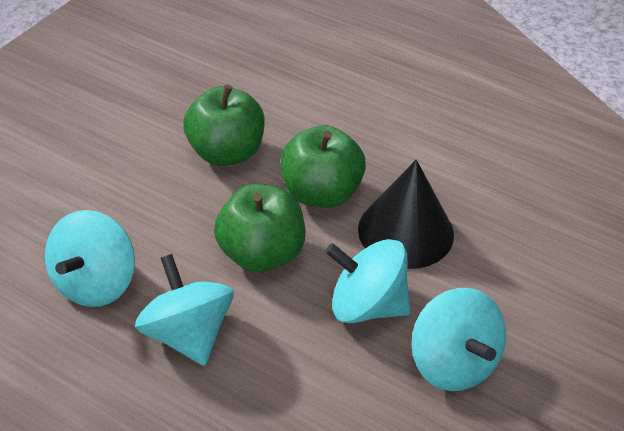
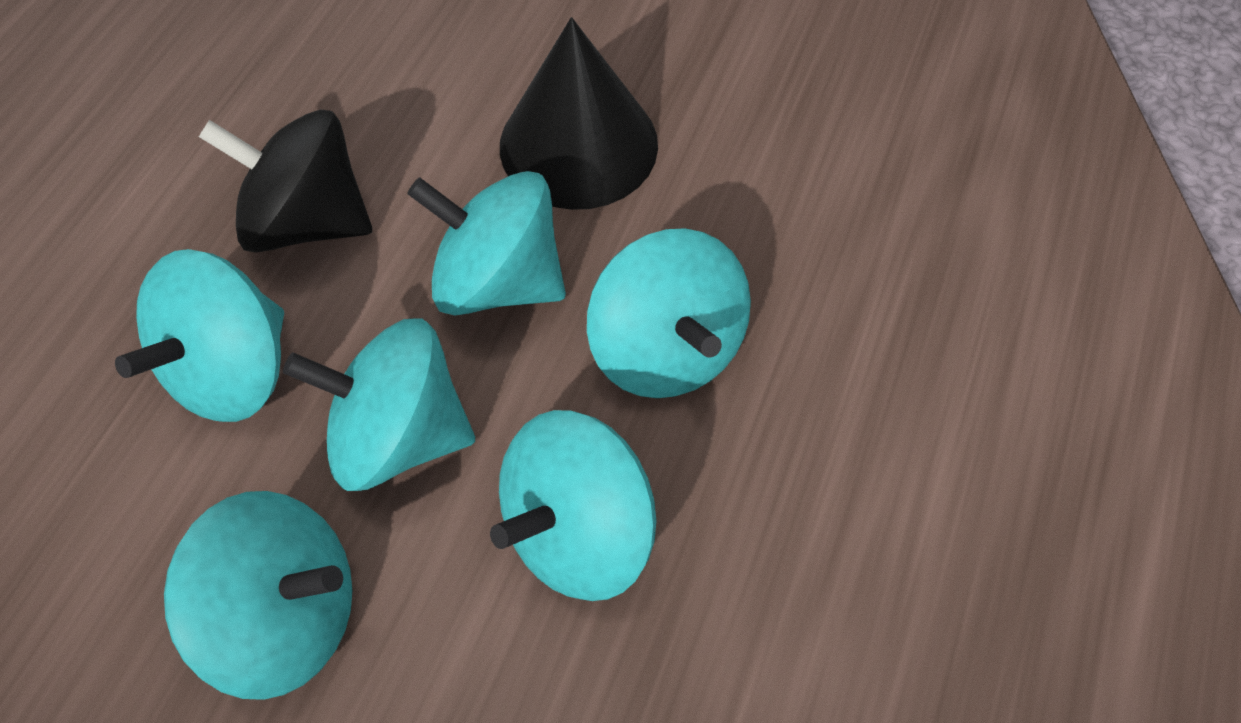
black spinning top: 0 -> 1
green apple: 3 -> 0
turquoise spinning top: 4 -> 6

